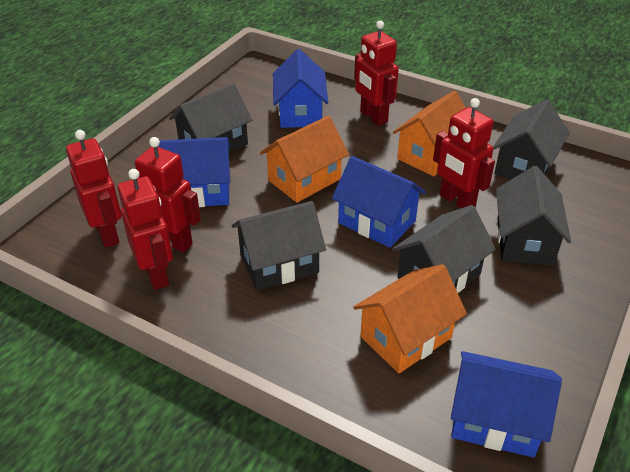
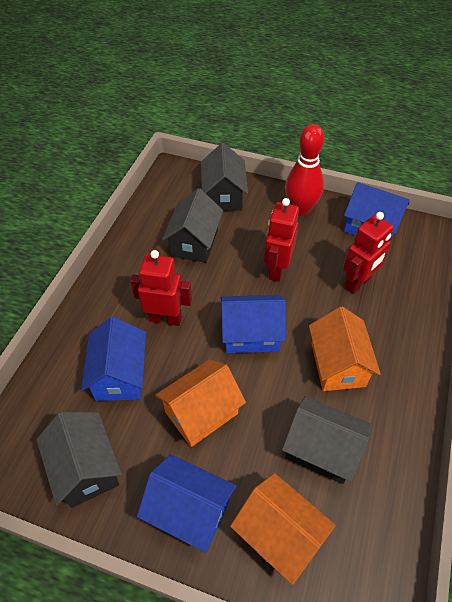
black house: 5 -> 4
red bowling pin: 0 -> 1
red robot: 5 -> 3

